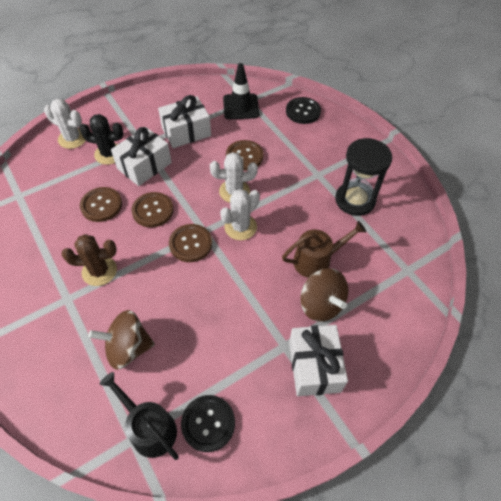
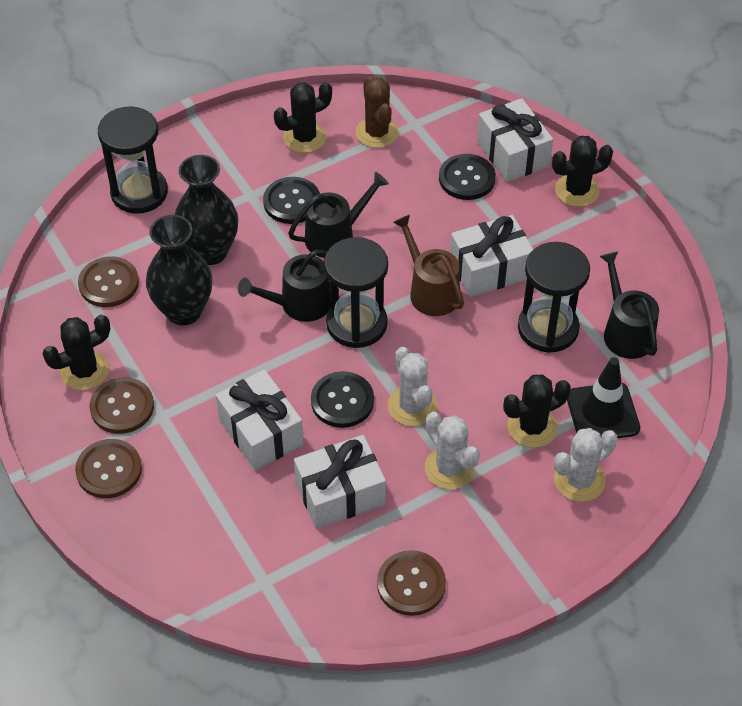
black button: 2 -> 3
black cactus: 1 -> 4
black hourglass: 1 -> 3
black vase: 0 -> 2
black watering can: 1 -> 3
brown spinning top: 2 -> 0
white gift: 3 -> 4

